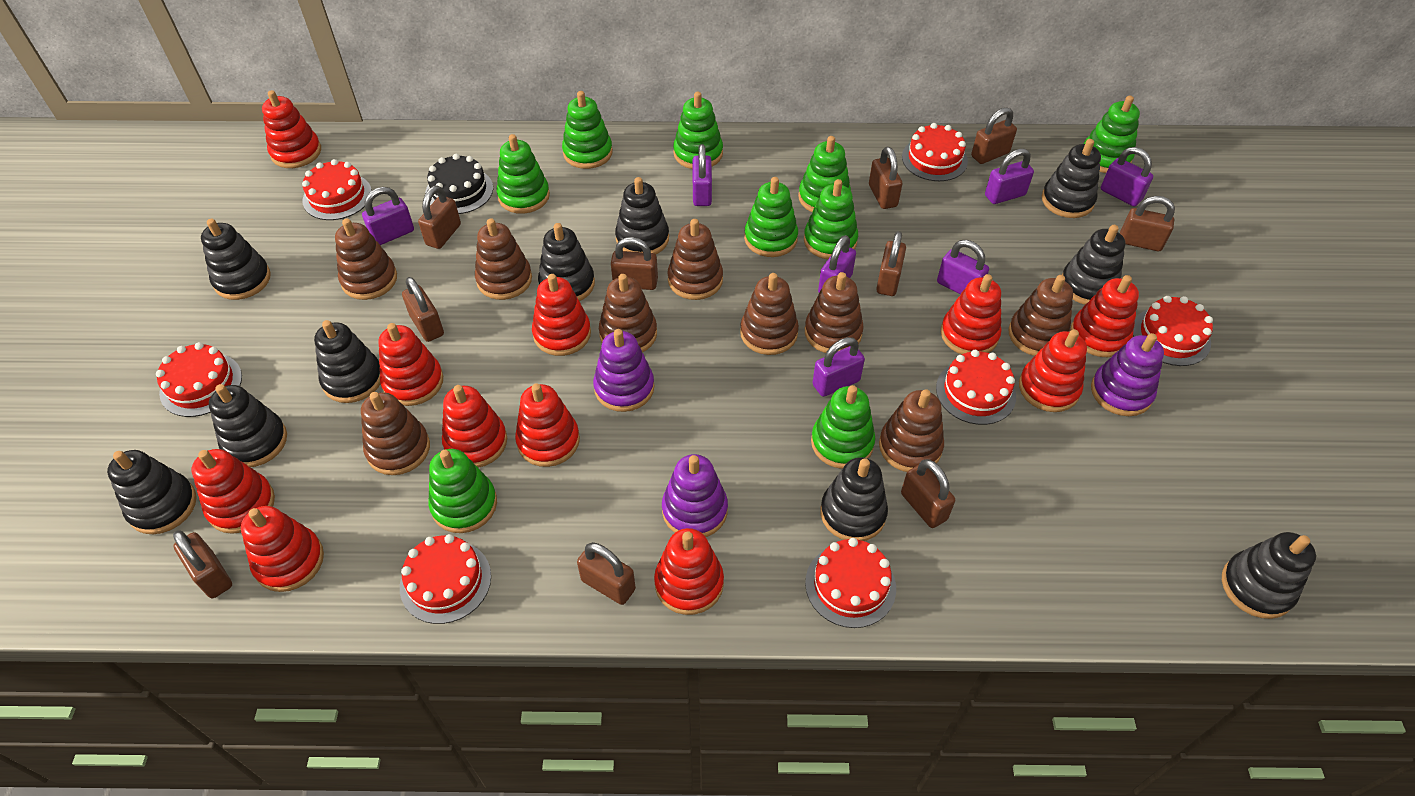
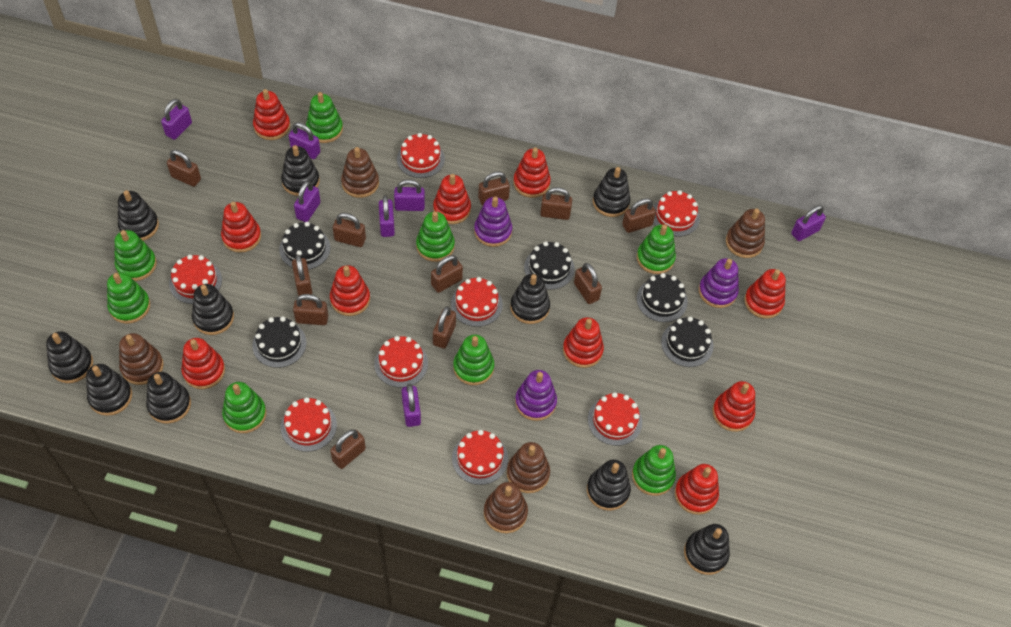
black cake: 1 -> 5
brown padlock: 10 -> 11
brown stacking toy: 9 -> 5
green stacking toy: 9 -> 8
red cake: 7 -> 8
red stacking toy: 11 -> 10

